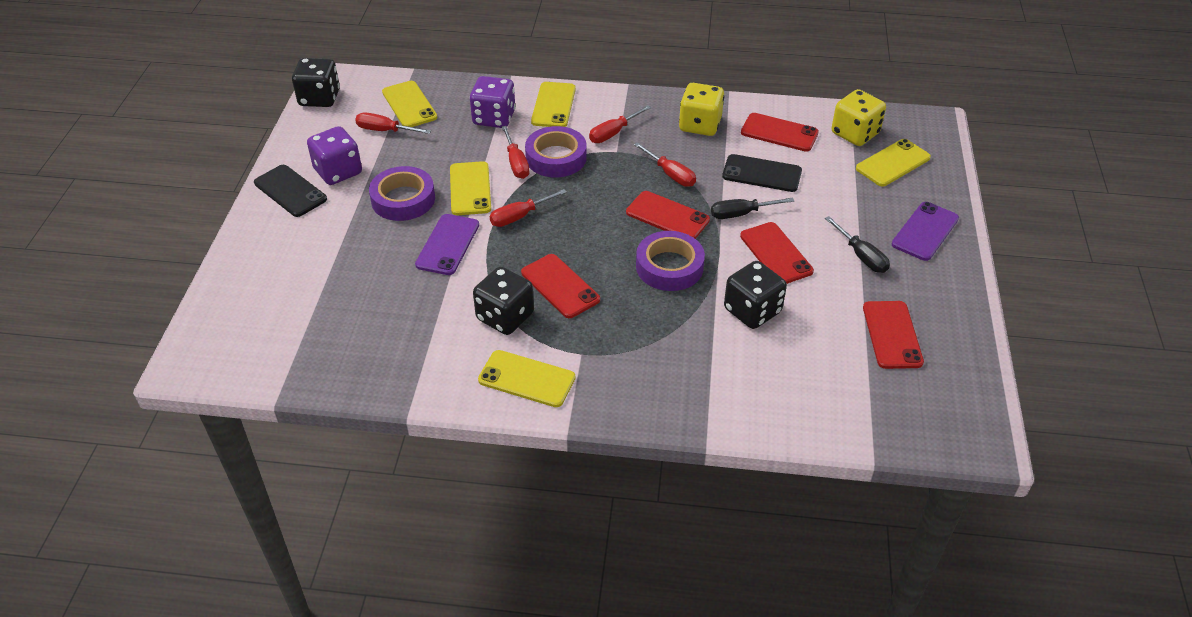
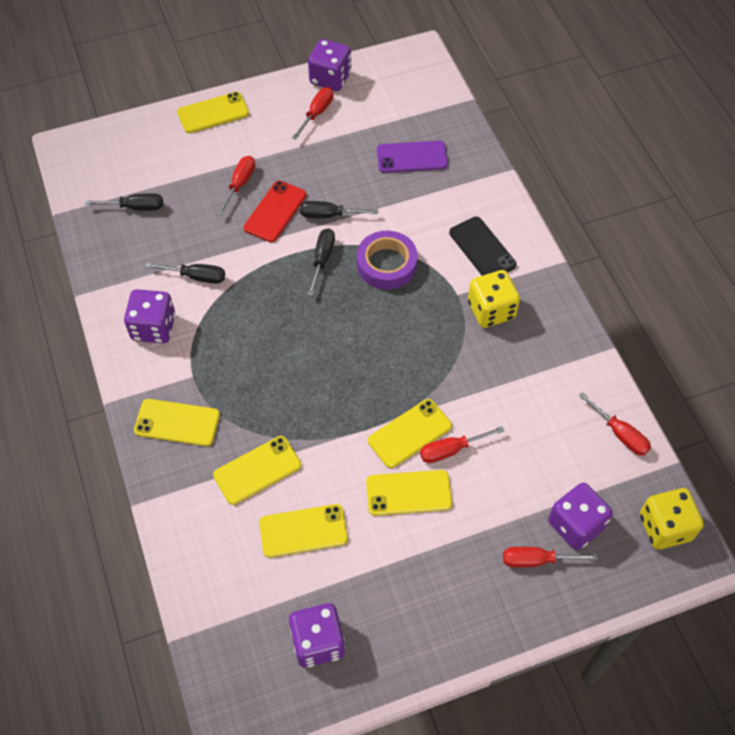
black dice: 3 -> 0
black phone: 2 -> 1
black screwdriver: 2 -> 4
purple dice: 2 -> 4
purple phone: 2 -> 1
purple tape: 3 -> 1
red phone: 5 -> 1
yellow phone: 5 -> 6

